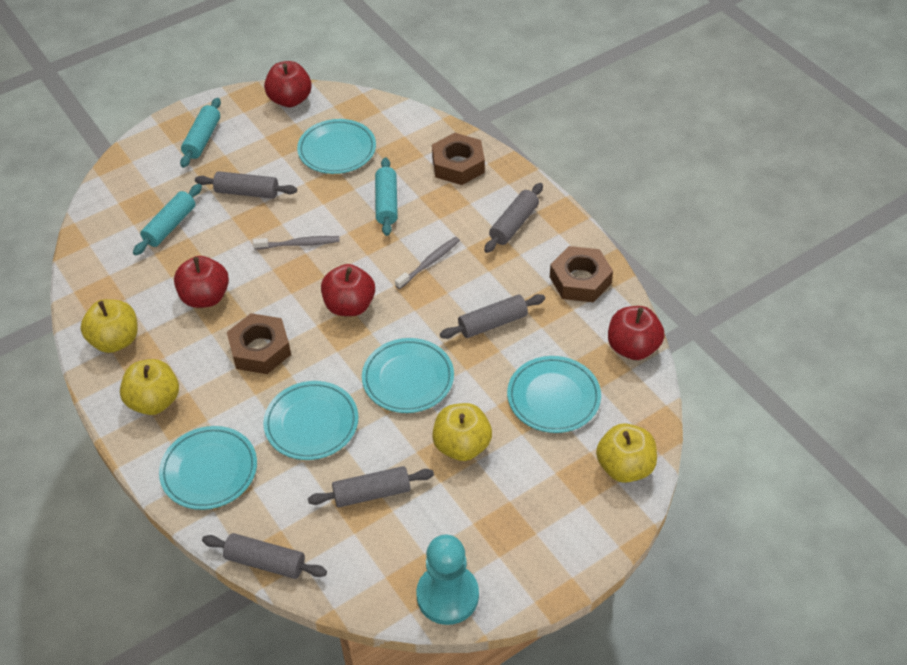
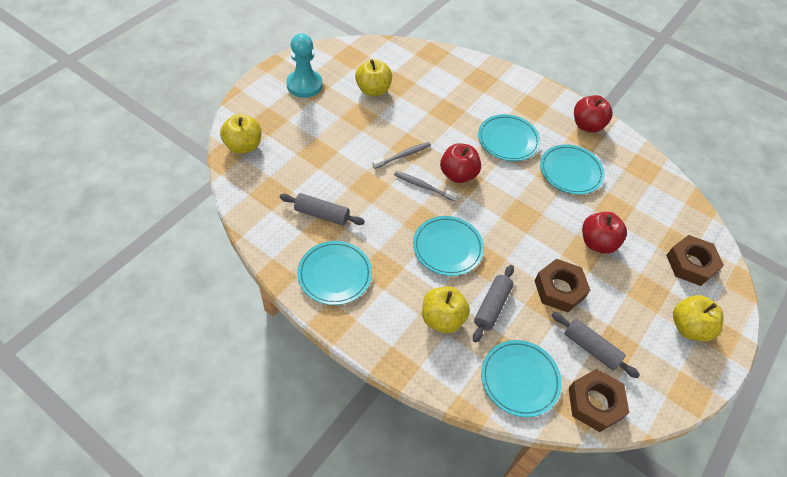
grey rolling pin: 5 -> 3
red apple: 4 -> 3
turquoise rolling pin: 3 -> 0

